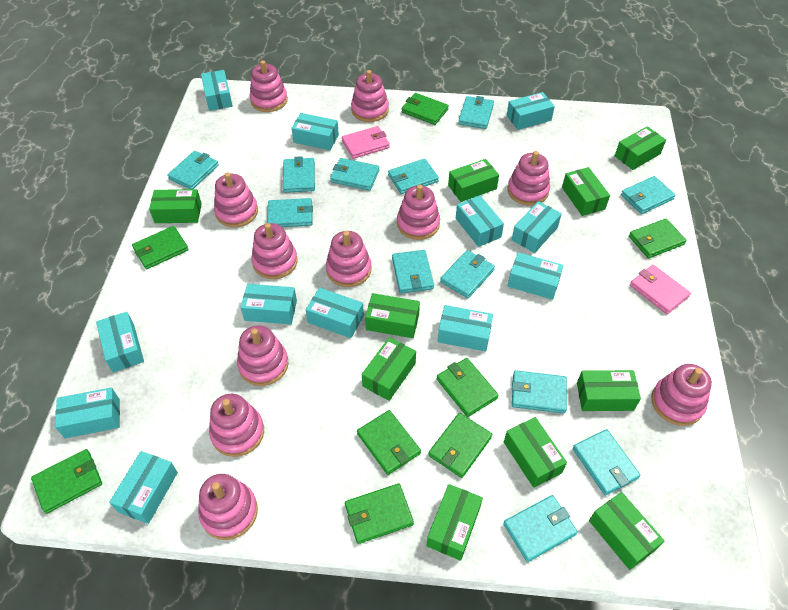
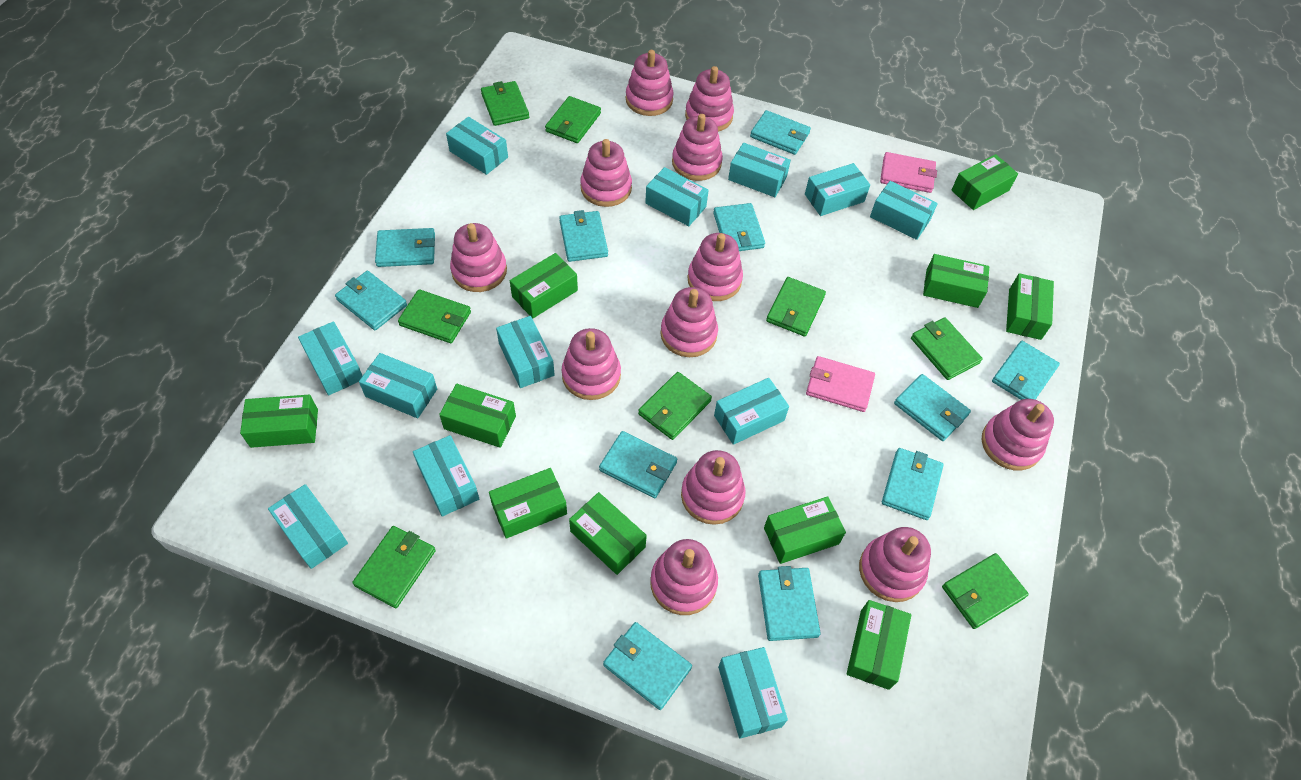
pink stacking toy: 11 -> 12
turquoise wallet: 12 -> 11

